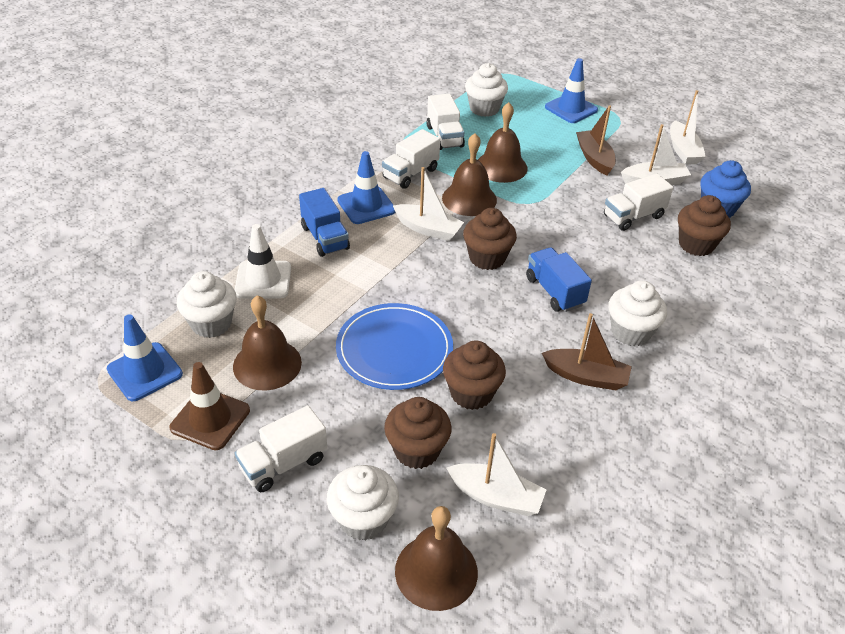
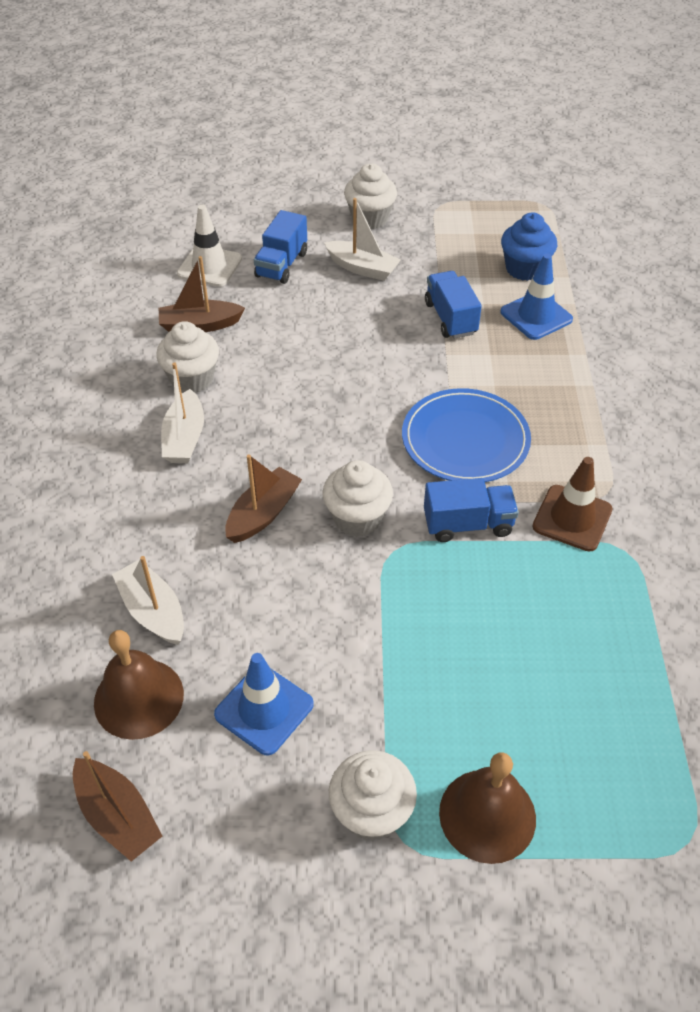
blue traffic cone: 3 -> 2
blue truck: 2 -> 3
brown bell: 4 -> 2
brown boat: 2 -> 3
brown cupcake: 4 -> 0
white boat: 4 -> 3
white truck: 4 -> 0

